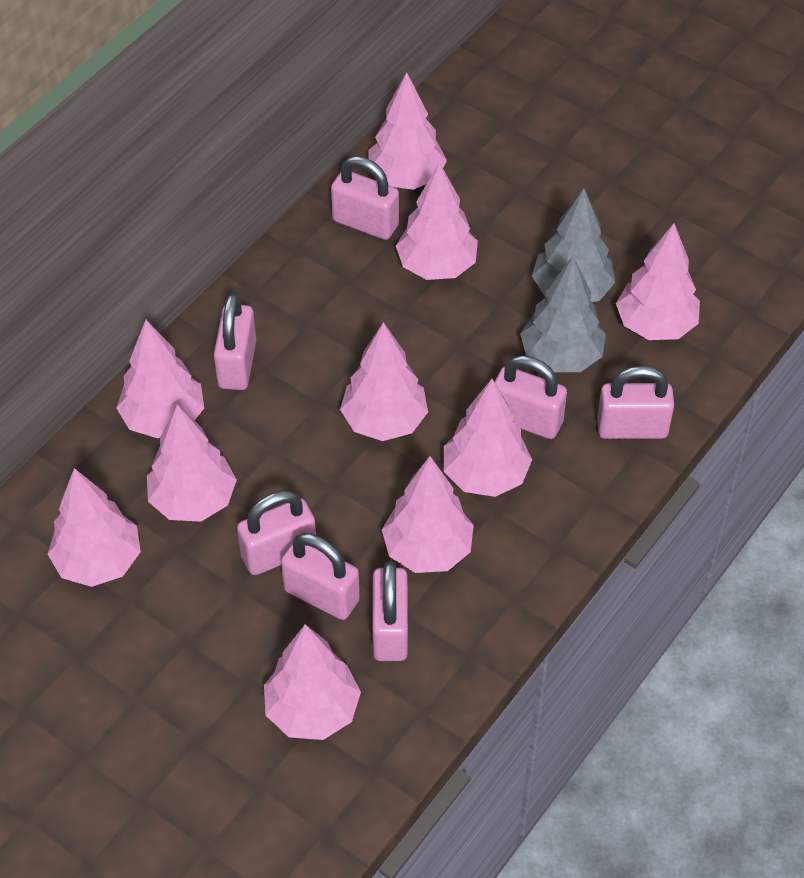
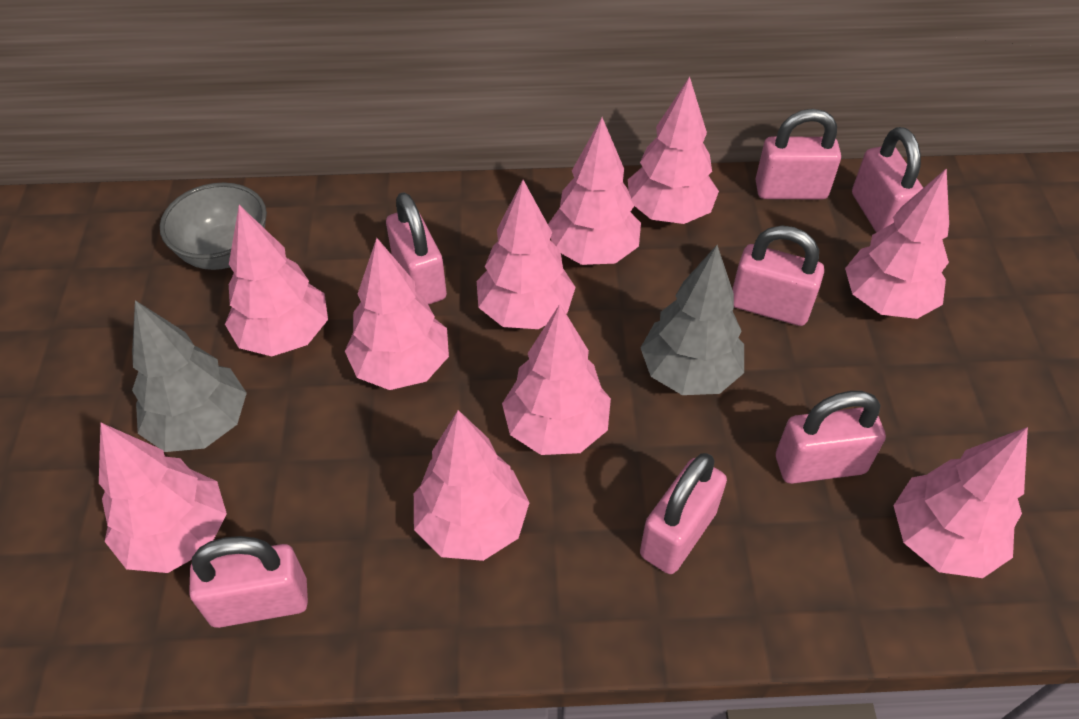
grey bowl: 0 -> 1

